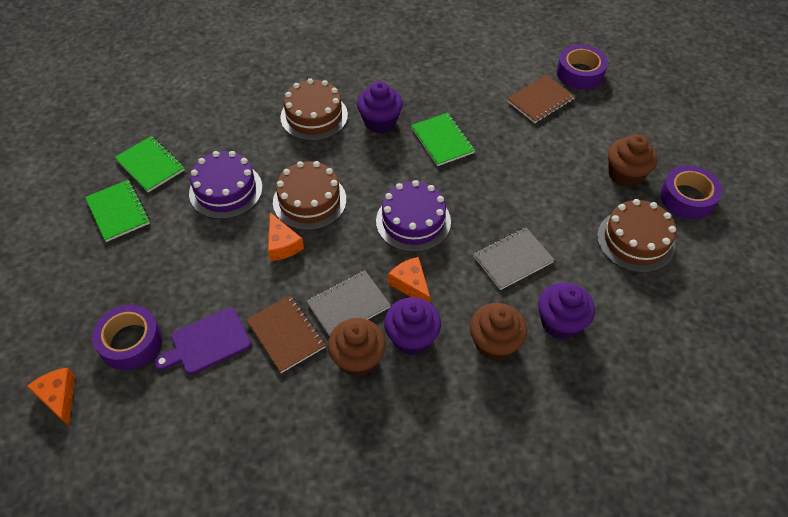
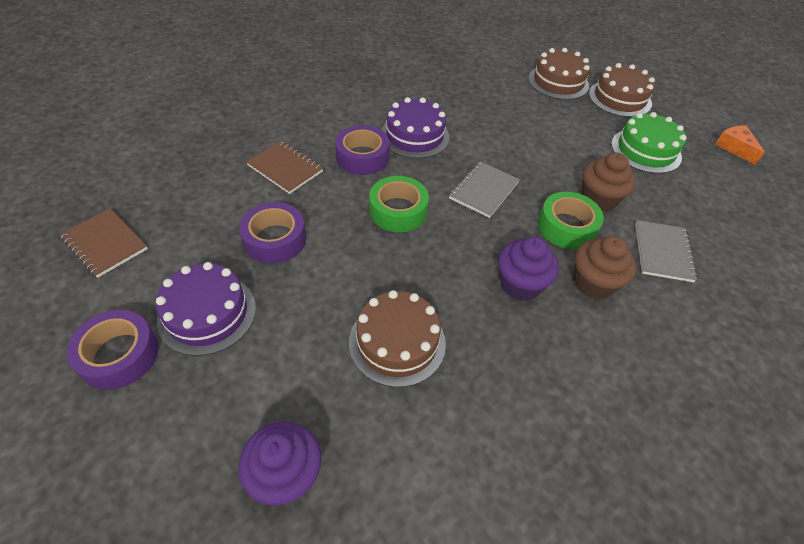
brown cupcake: 3 -> 2
green cake: 0 -> 1
green notebook: 3 -> 0
green tape: 0 -> 2
orange cheese: 3 -> 1
purple cupcake: 3 -> 2
purple cutting board: 1 -> 0

